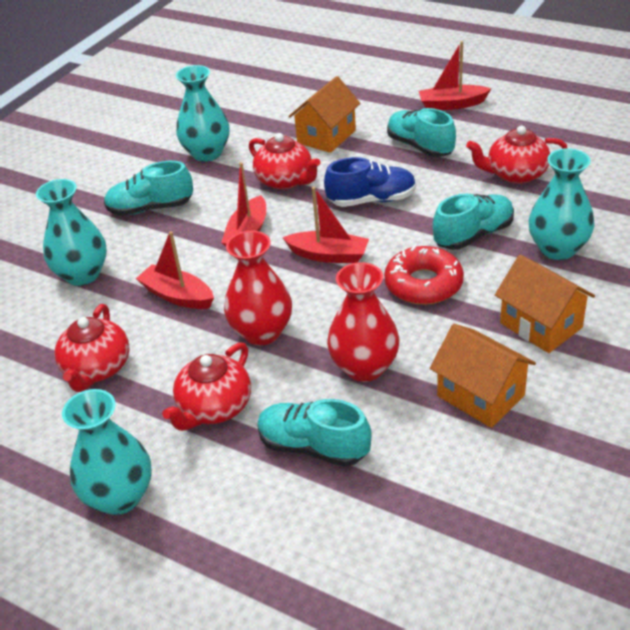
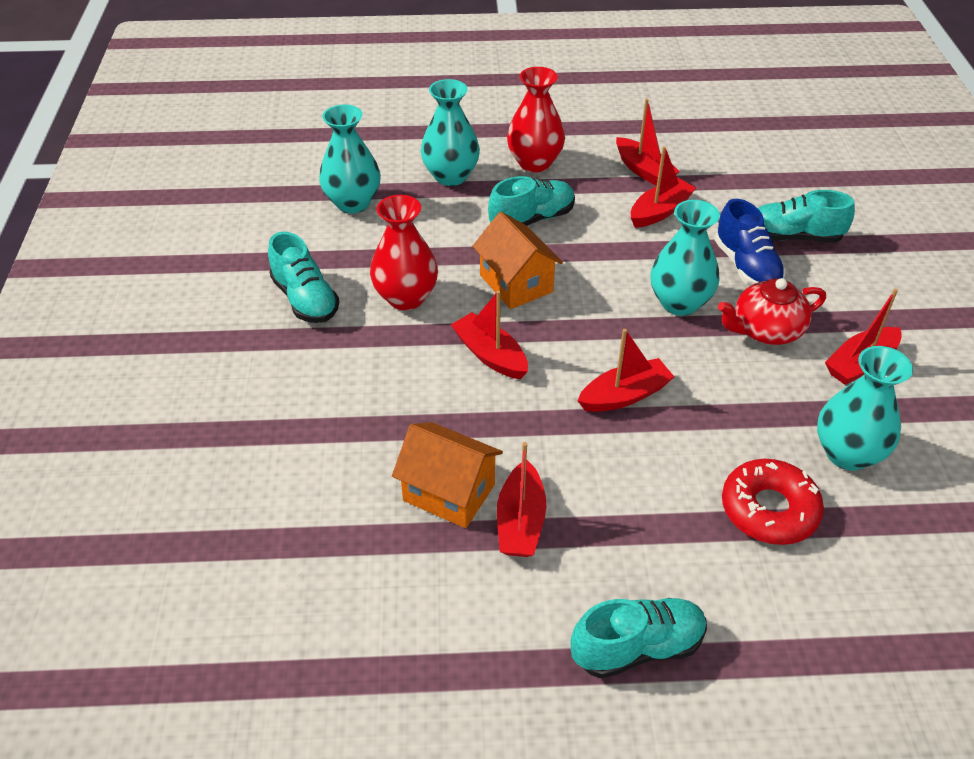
orange house: 3 -> 2
red boat: 4 -> 6
red teapot: 4 -> 1

